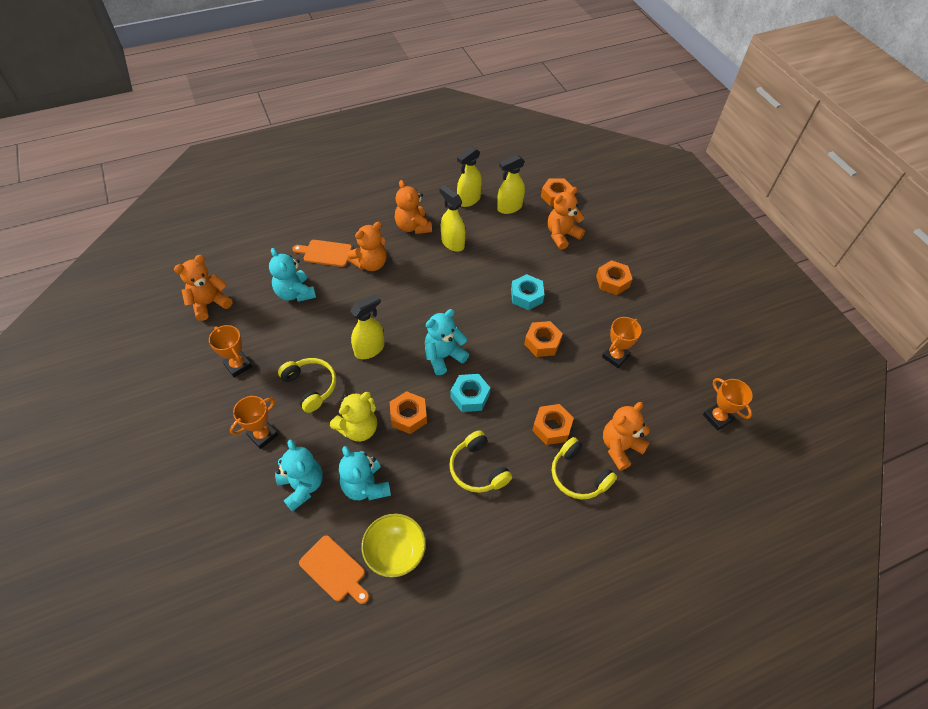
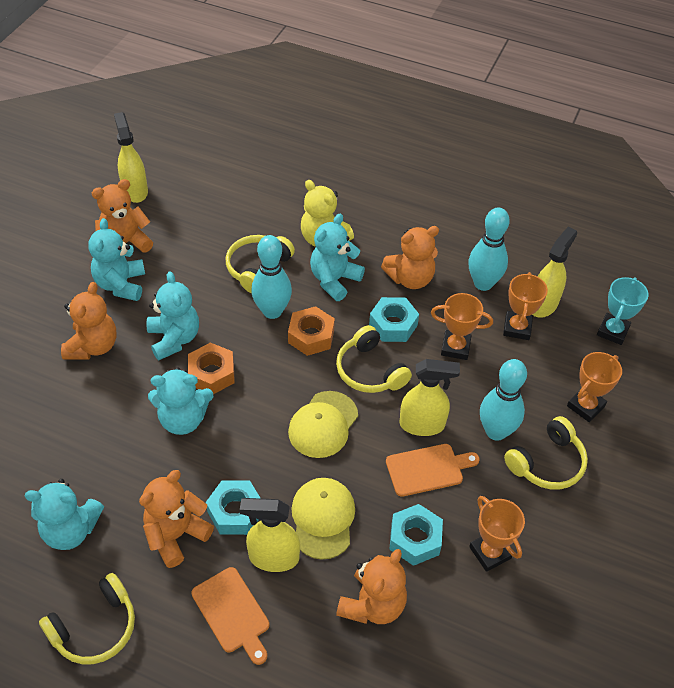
orange nut: 5 -> 2
turquoise bowling pin: 0 -> 3
turquoise nut: 2 -> 3
turquoise teddy bear: 4 -> 5
turquoise trophy: 0 -> 1
yellow bowl: 1 -> 0
yellow cap: 0 -> 2
yellow headphones: 3 -> 4

